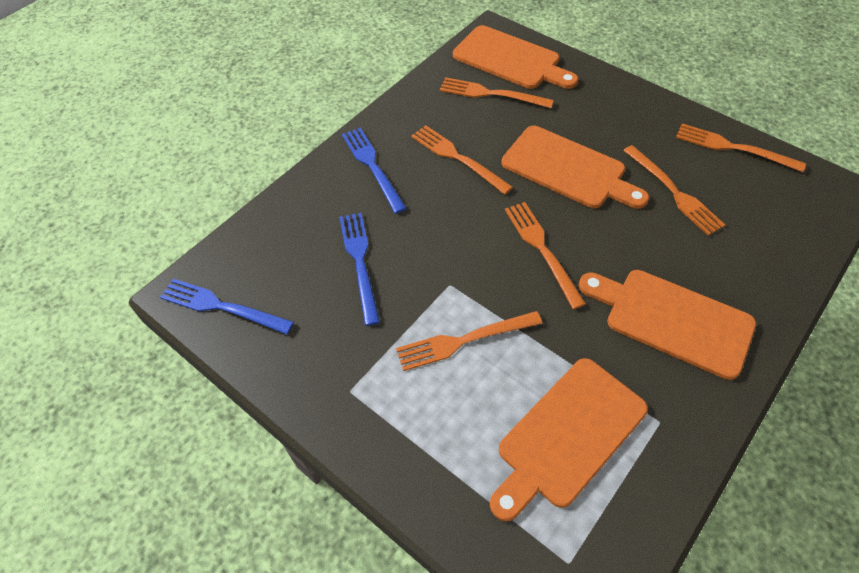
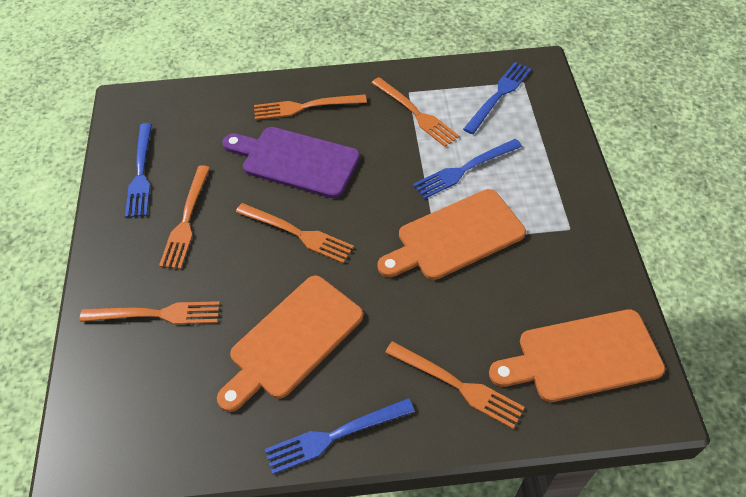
blue fork: 3 -> 4
orange cutting board: 4 -> 3
purple cutting board: 0 -> 1

